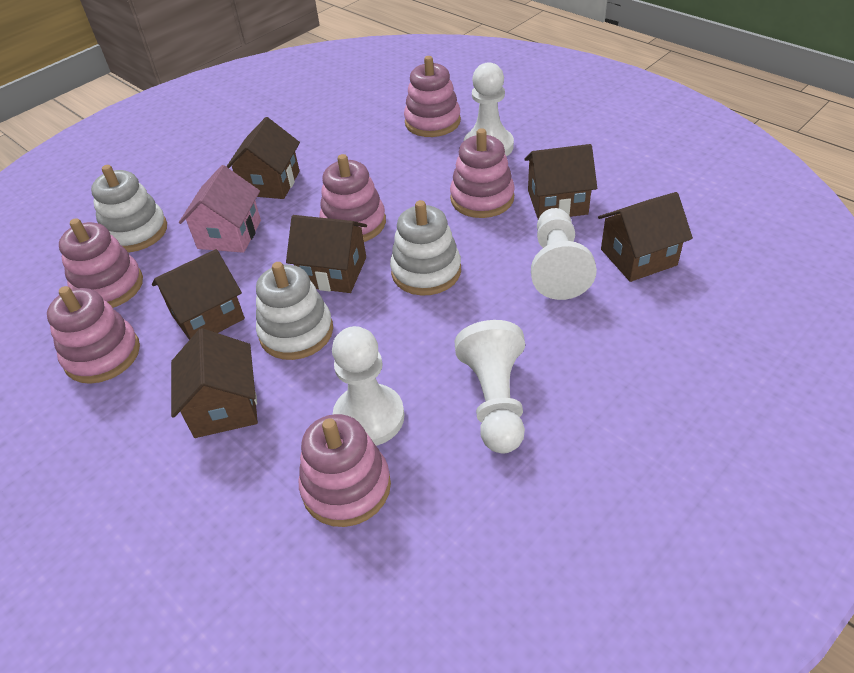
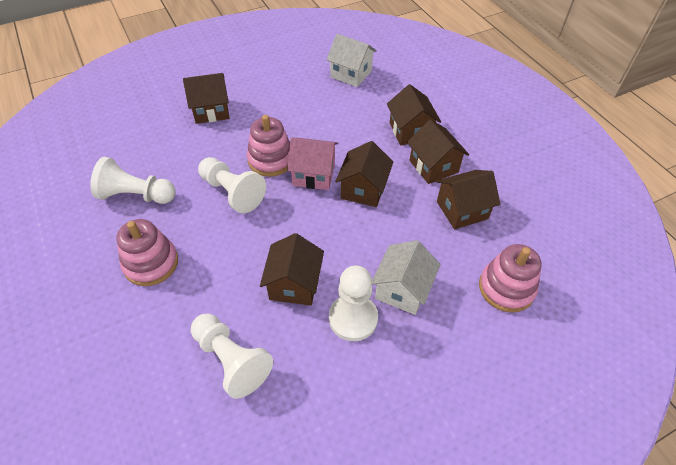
pink stacking toy: 6 -> 3
white house: 0 -> 2
white stacking toy: 3 -> 0

